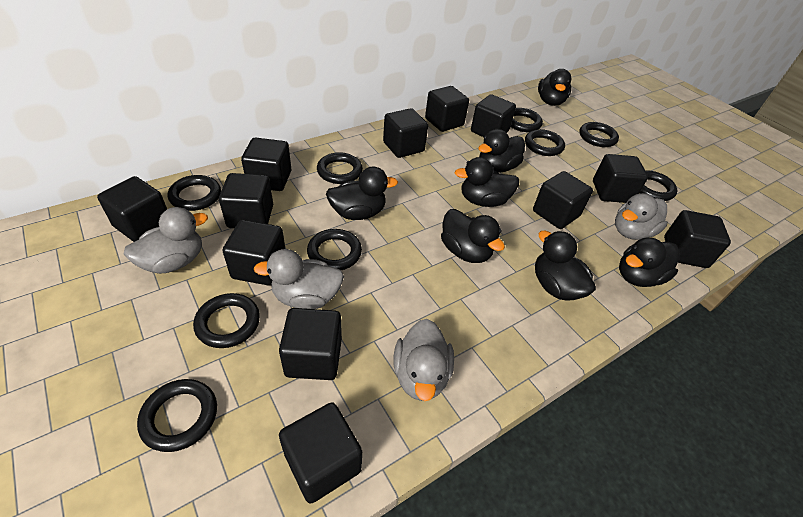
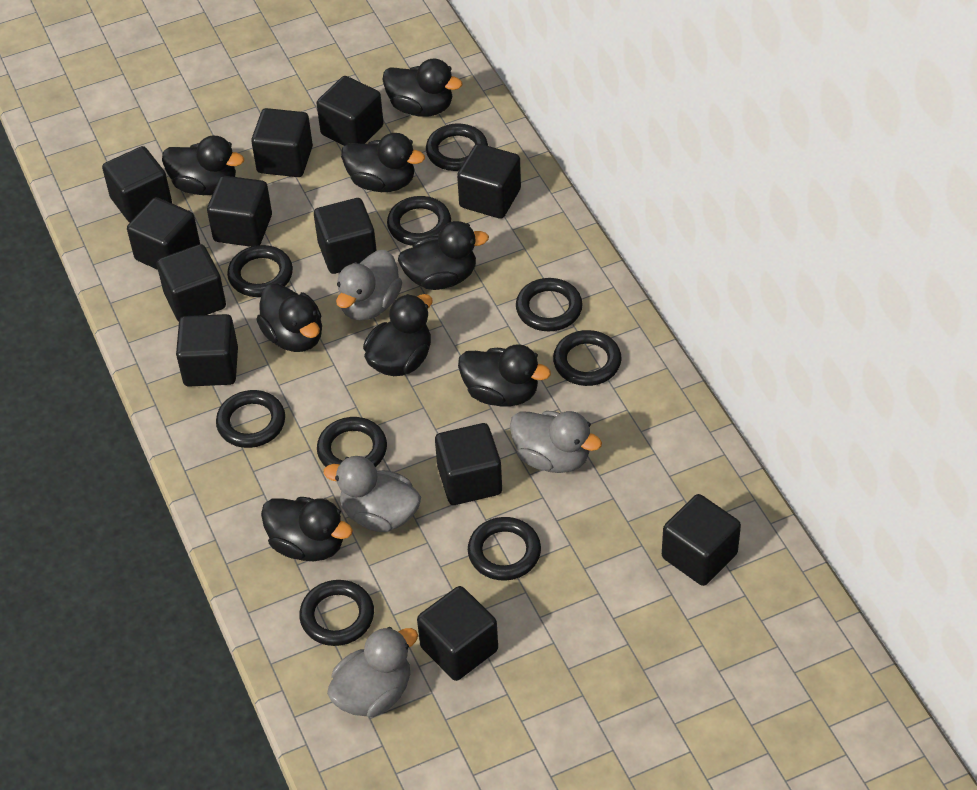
black duck: 7 -> 8

